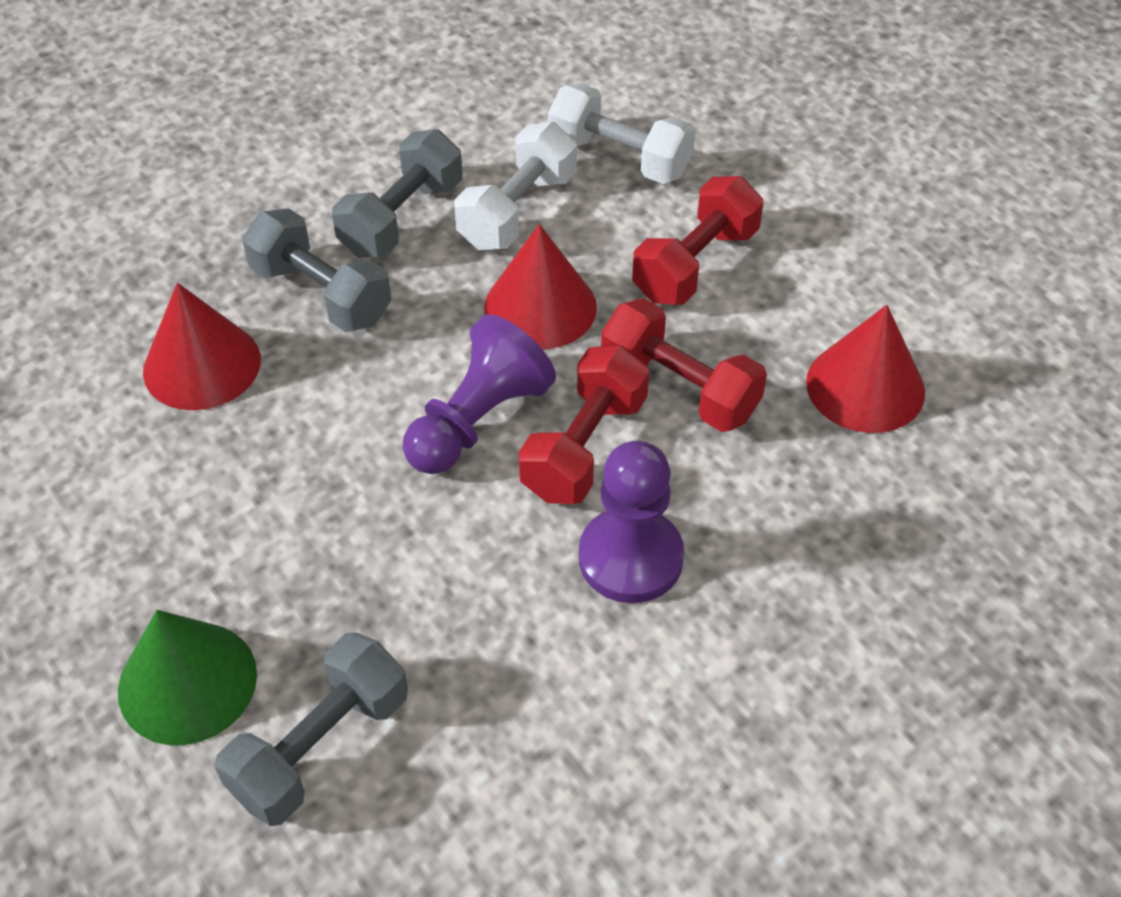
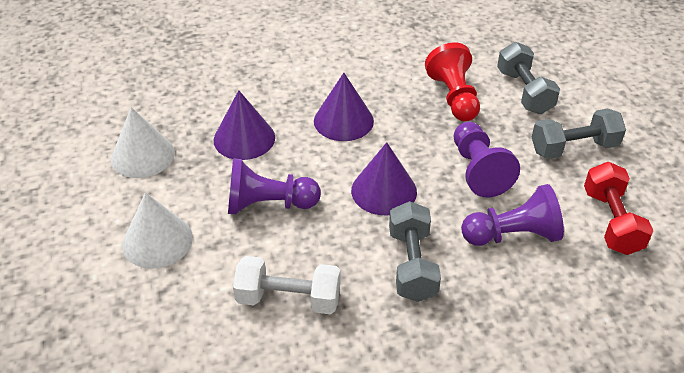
green cone: 1 -> 0
purple cone: 0 -> 3
purple pawn: 2 -> 3
red cone: 3 -> 0
red dumbbell: 3 -> 1
red pawn: 0 -> 1
white cone: 0 -> 2
white dumbbell: 2 -> 1

